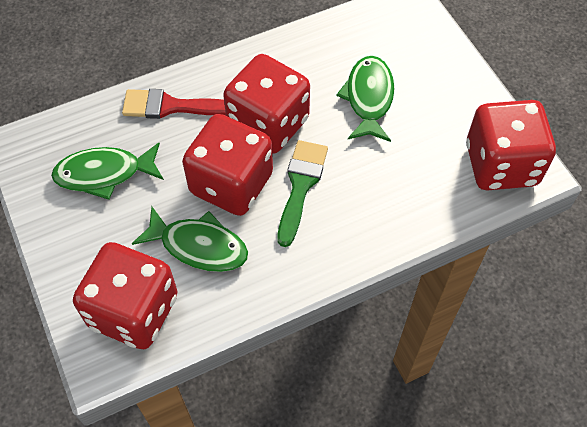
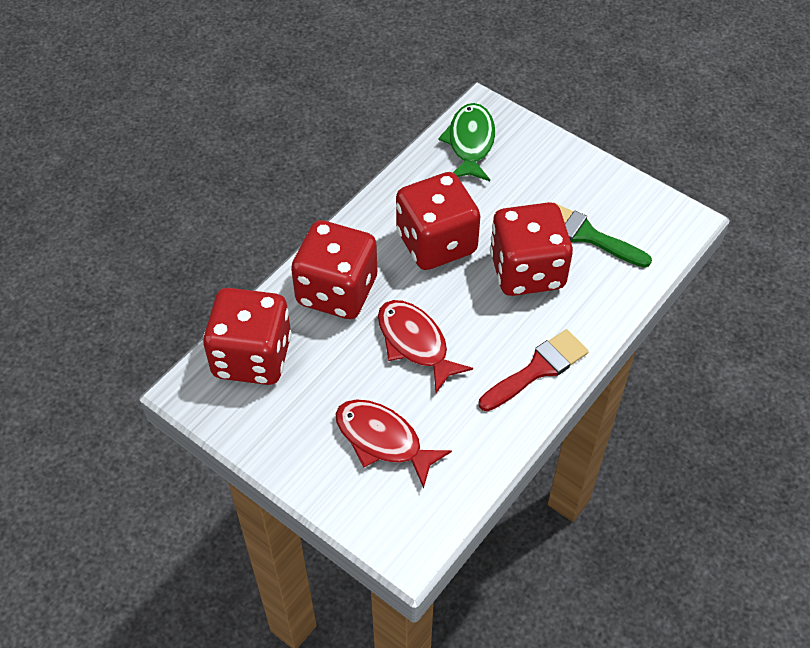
green fish: 3 -> 1
red fish: 0 -> 2

